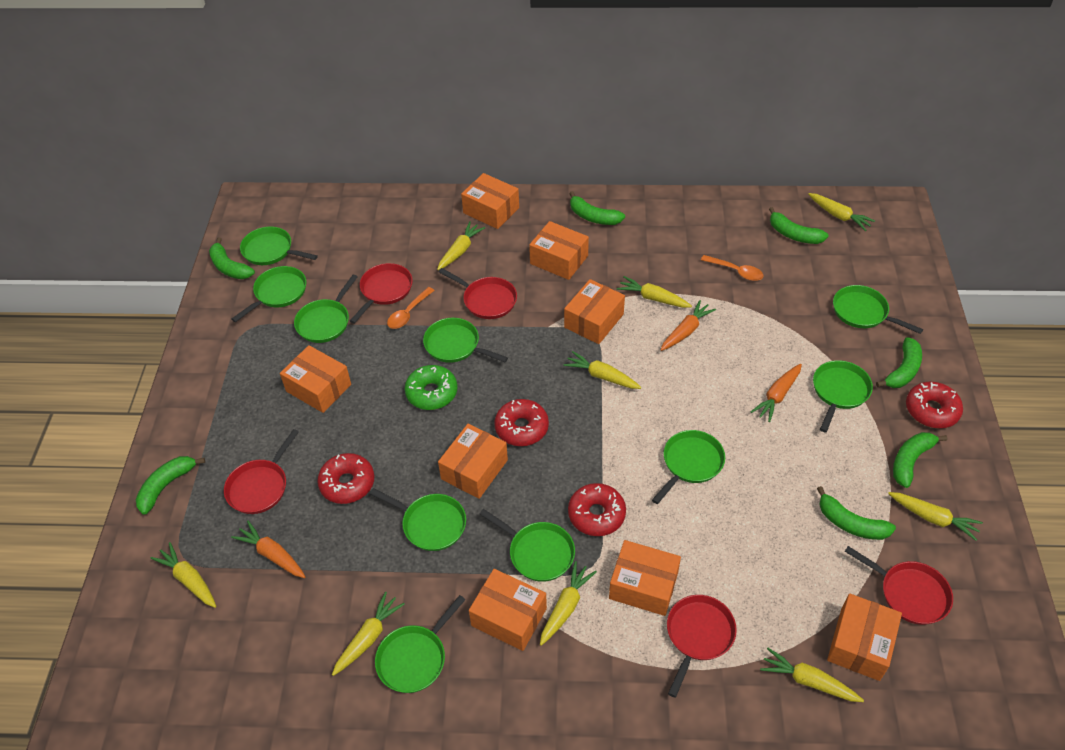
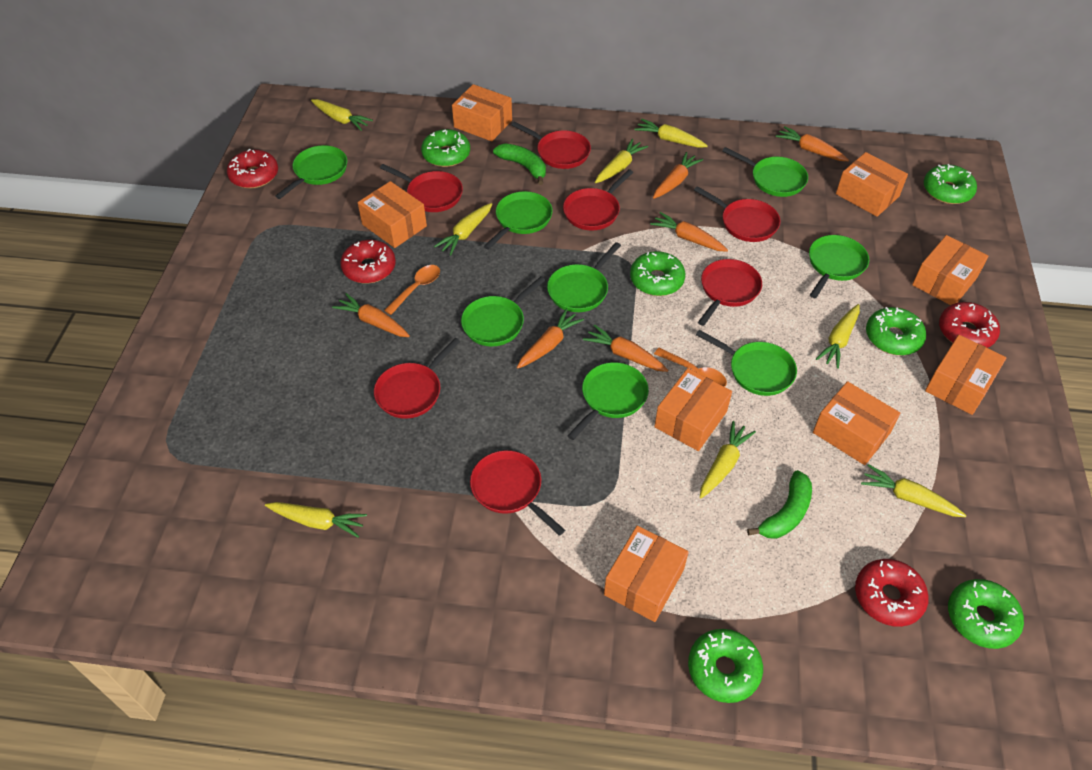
green banana: 7 -> 2
green donut: 1 -> 6
green pan: 10 -> 8
orange carrot: 3 -> 6
red pan: 5 -> 7
yellow carrot: 9 -> 8

